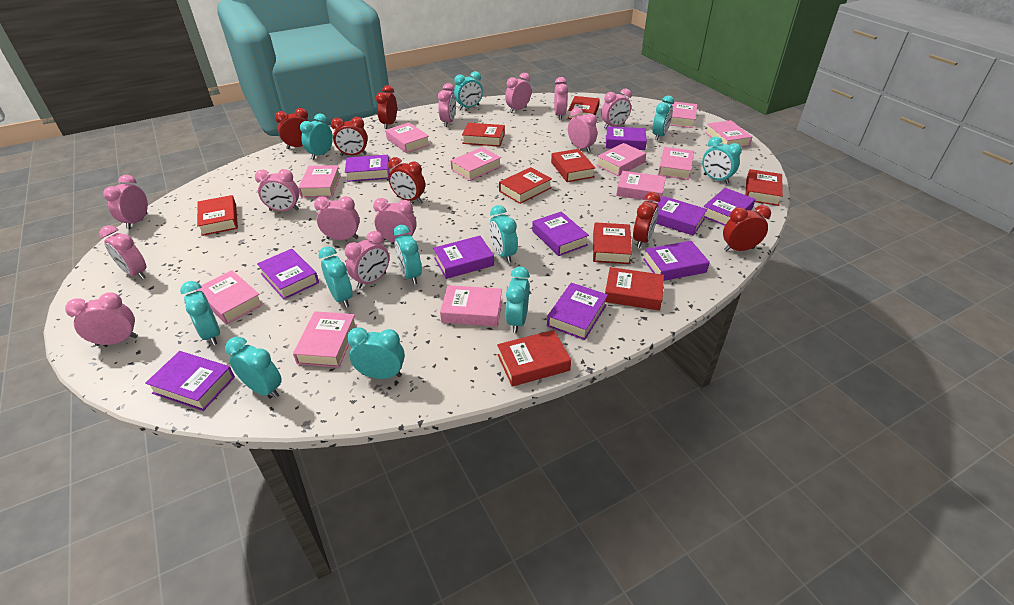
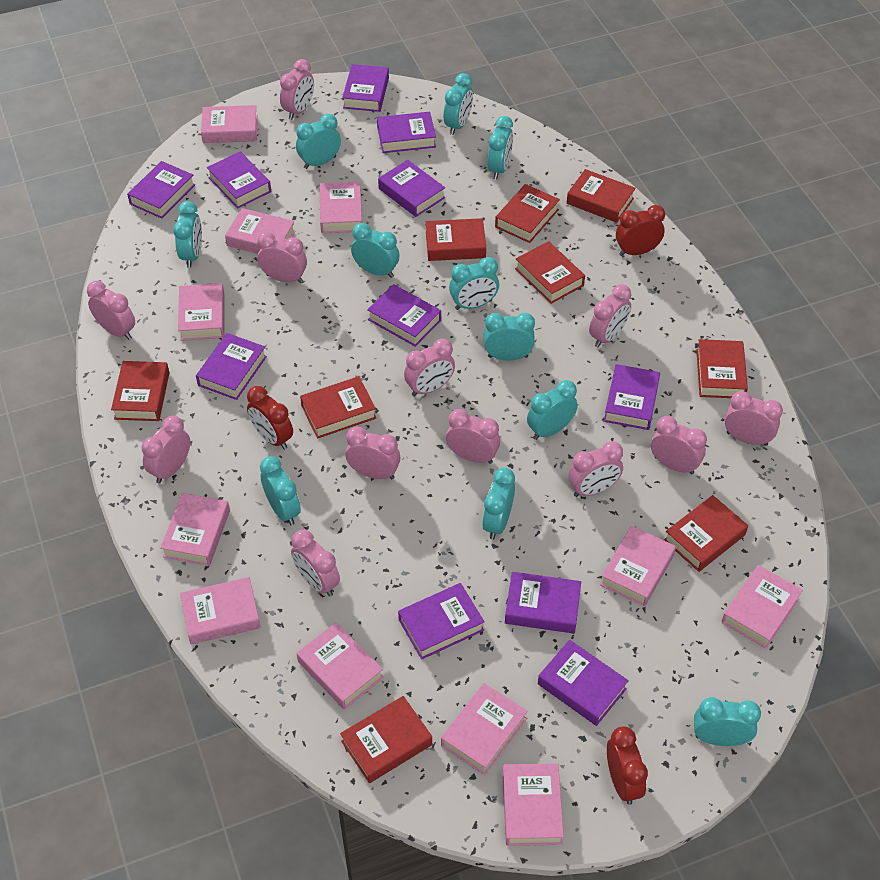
purple book: 10 -> 11
red clock: 6 -> 3

